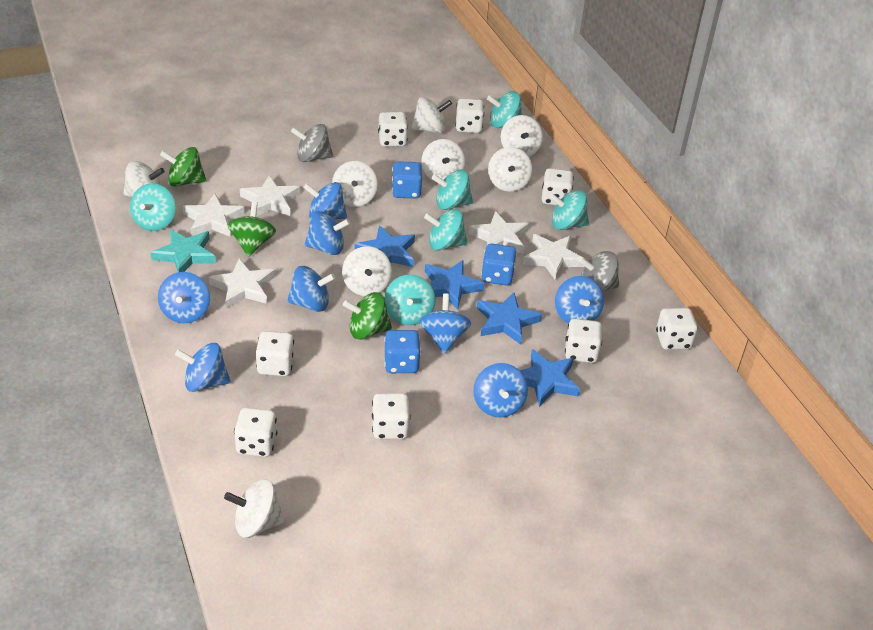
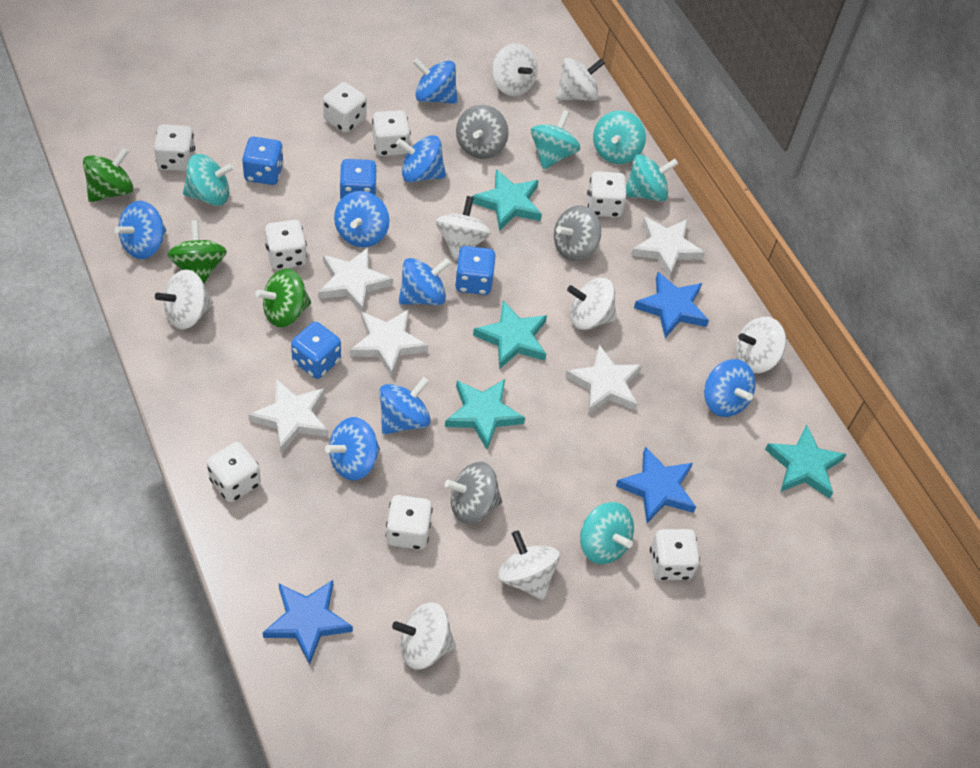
blue dice: 3 -> 4
blue star: 4 -> 3
grey spinning top: 2 -> 3
turquoise spinning top: 6 -> 5
turquoise star: 1 -> 4

